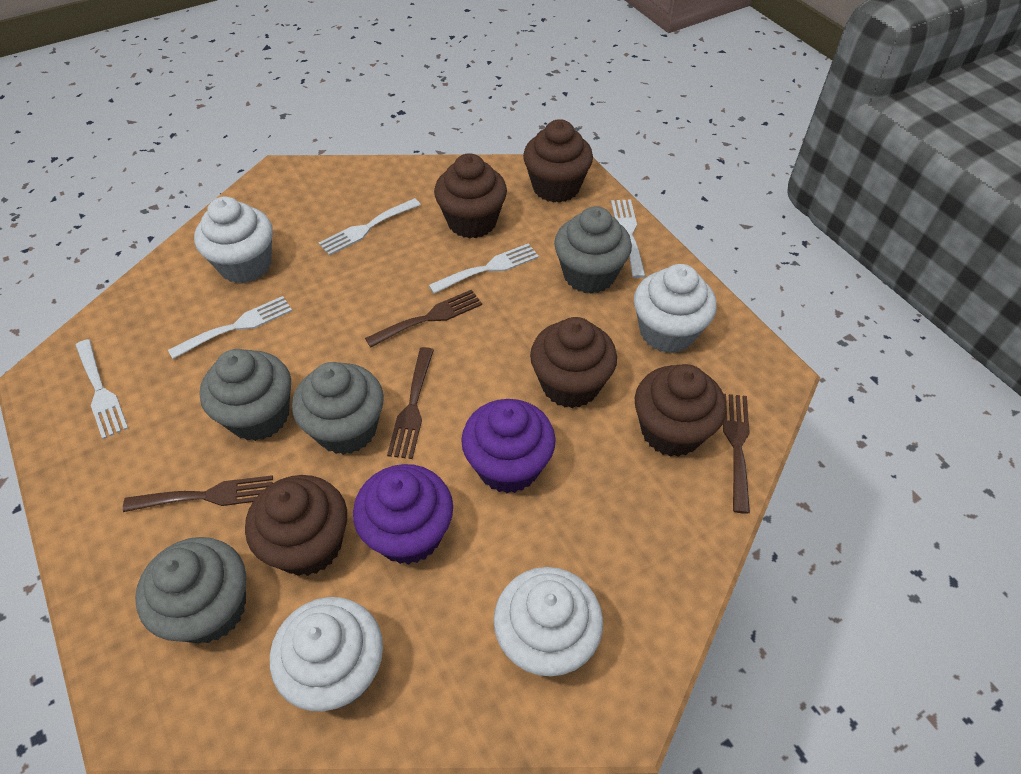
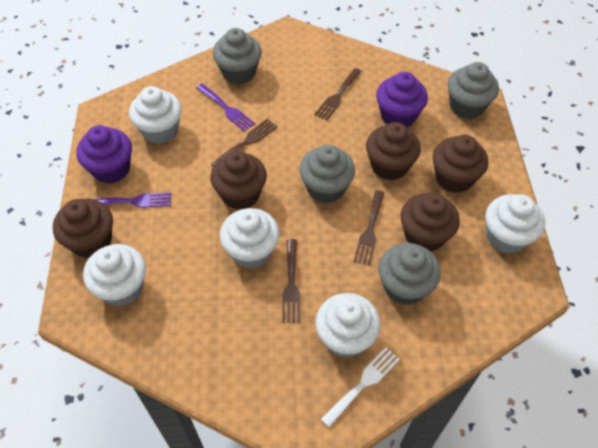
purple fork: 0 -> 2
white cupcake: 4 -> 5
white fork: 5 -> 1

